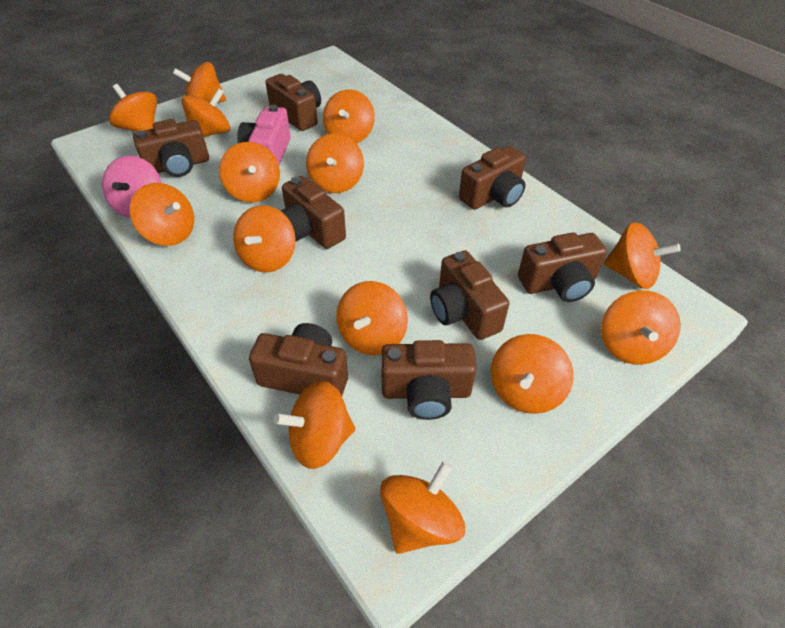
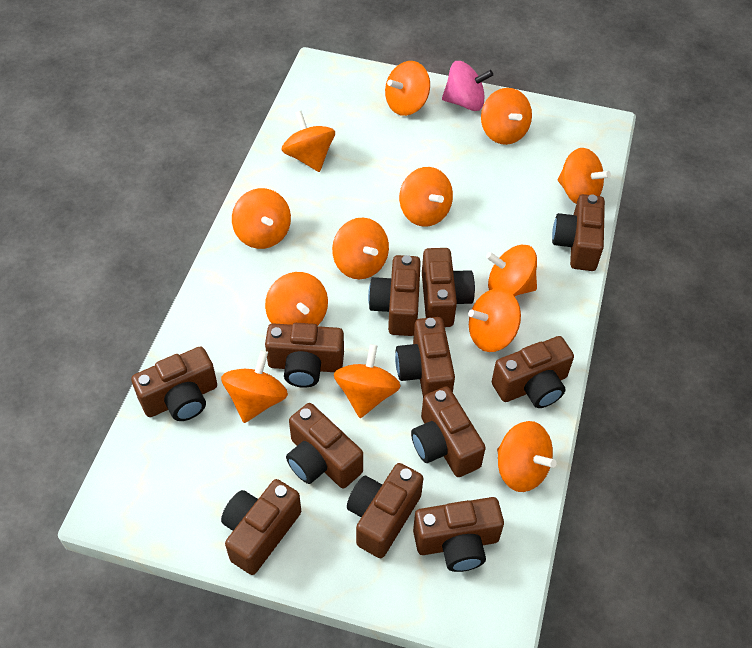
brown camera: 8 -> 12
orange spinning top: 14 -> 13
pink camera: 1 -> 0

